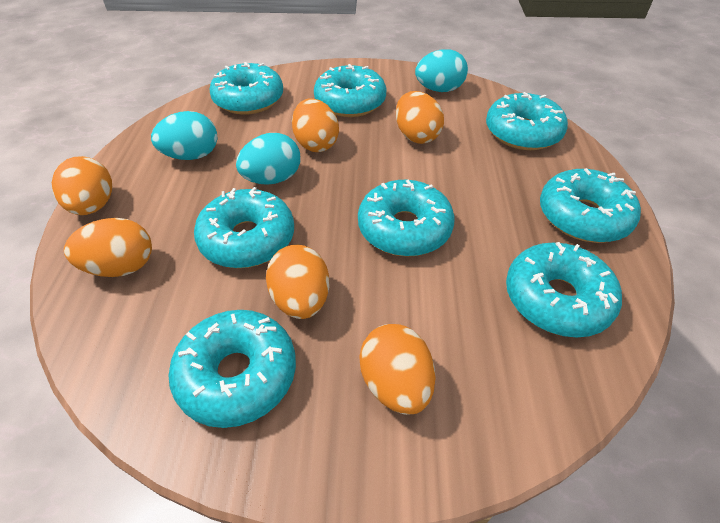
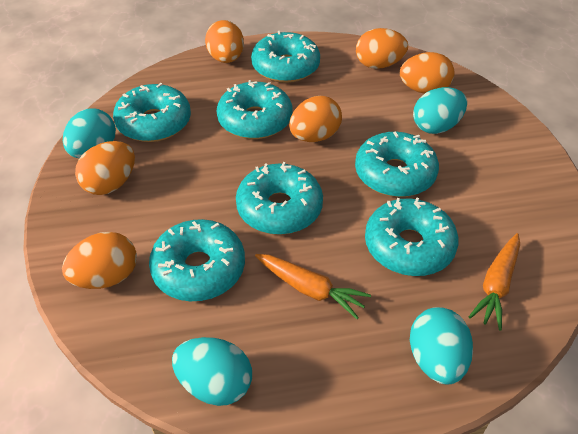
orange carrot: 0 -> 2
turquoise donut: 8 -> 7
turquoise egg: 3 -> 4

